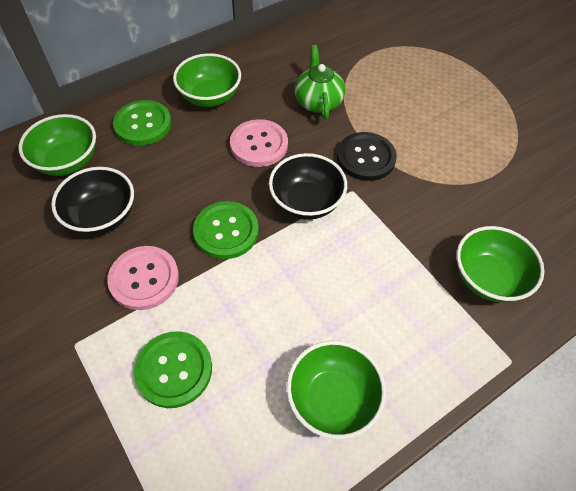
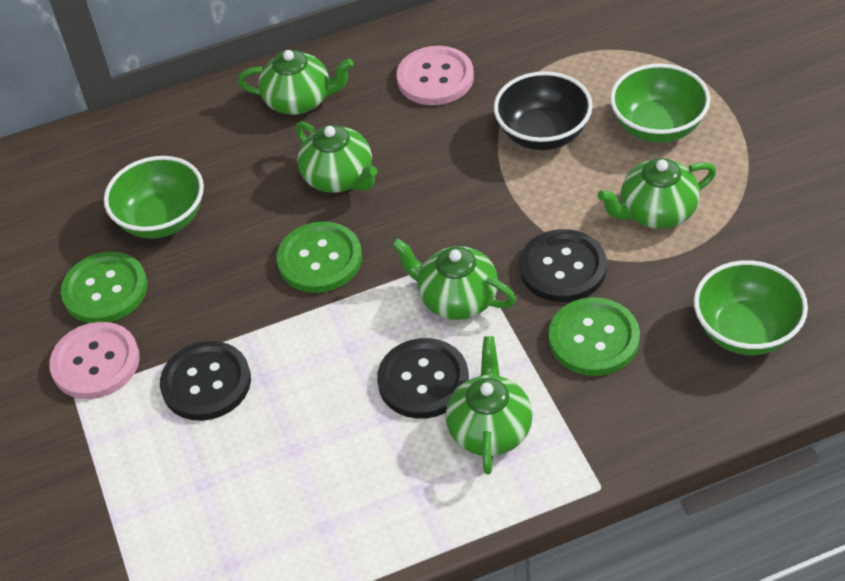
black bowl: 2 -> 1
black button: 1 -> 3
green bowl: 4 -> 3
green teapot: 1 -> 5

